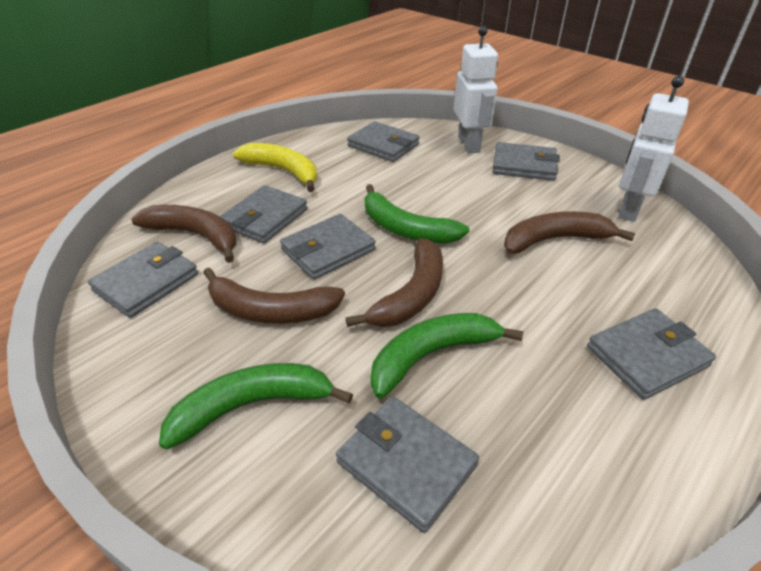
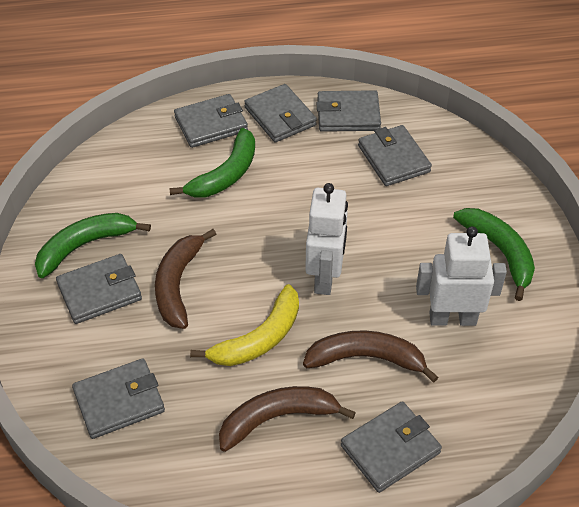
brown banana: 4 -> 3

